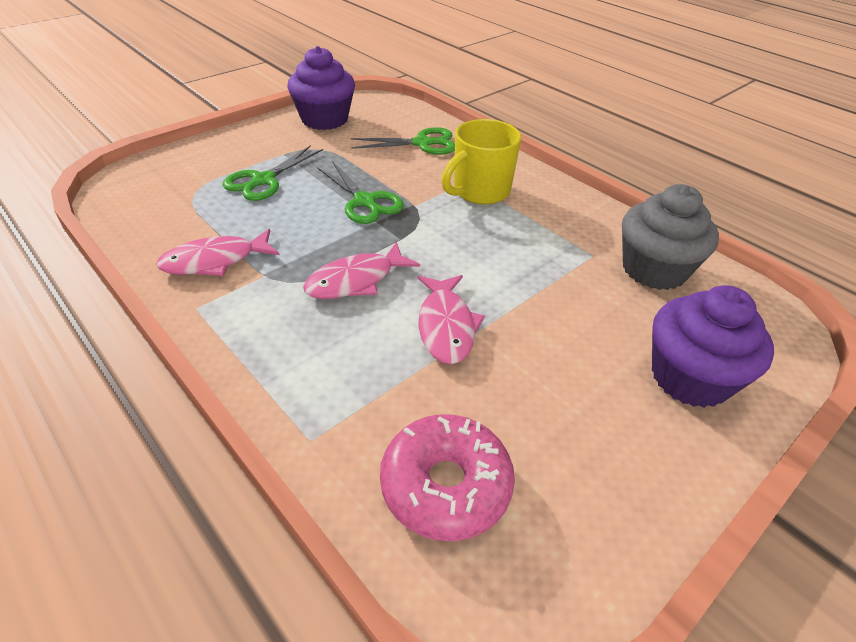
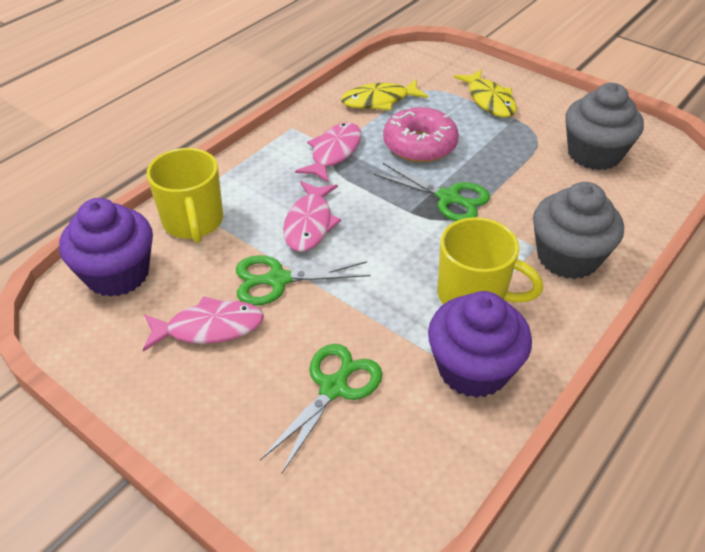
grey cupcake: 1 -> 2
yellow fish: 0 -> 2
yellow mug: 1 -> 2

